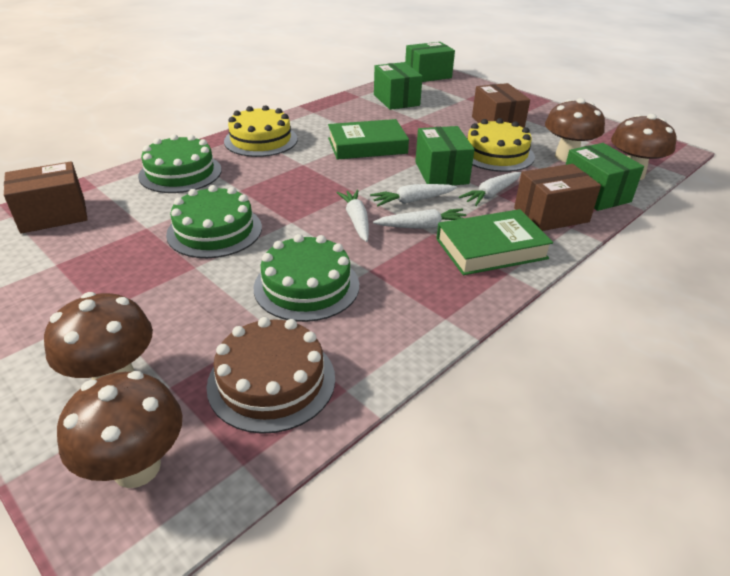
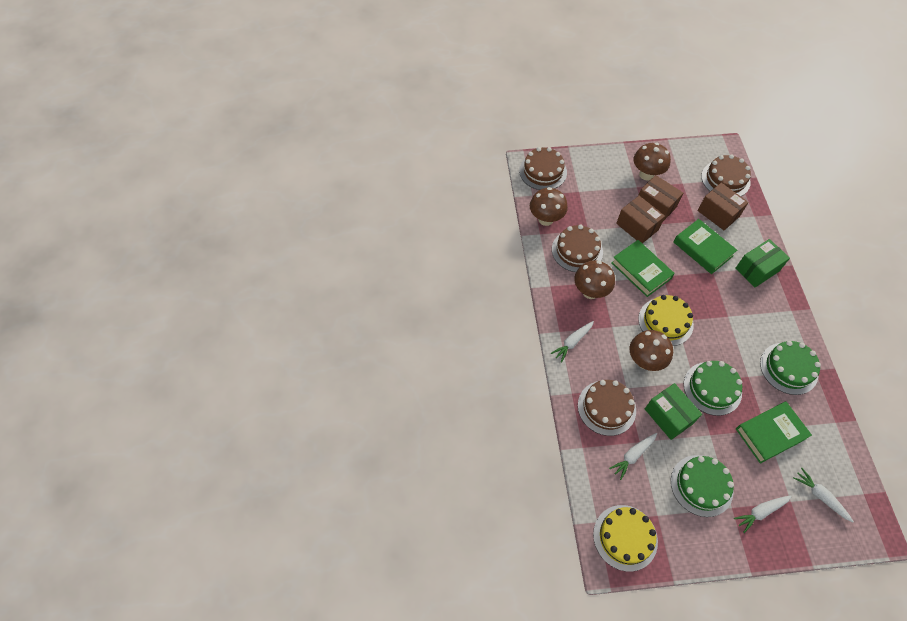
brown cake: 1 -> 4
green book: 2 -> 3
green box: 4 -> 2

